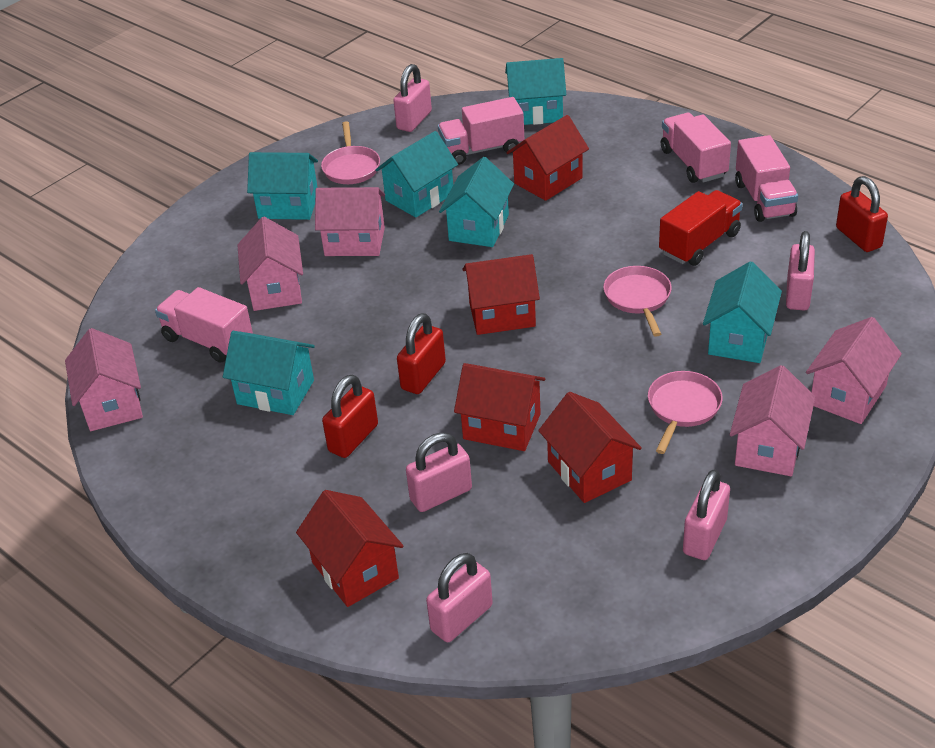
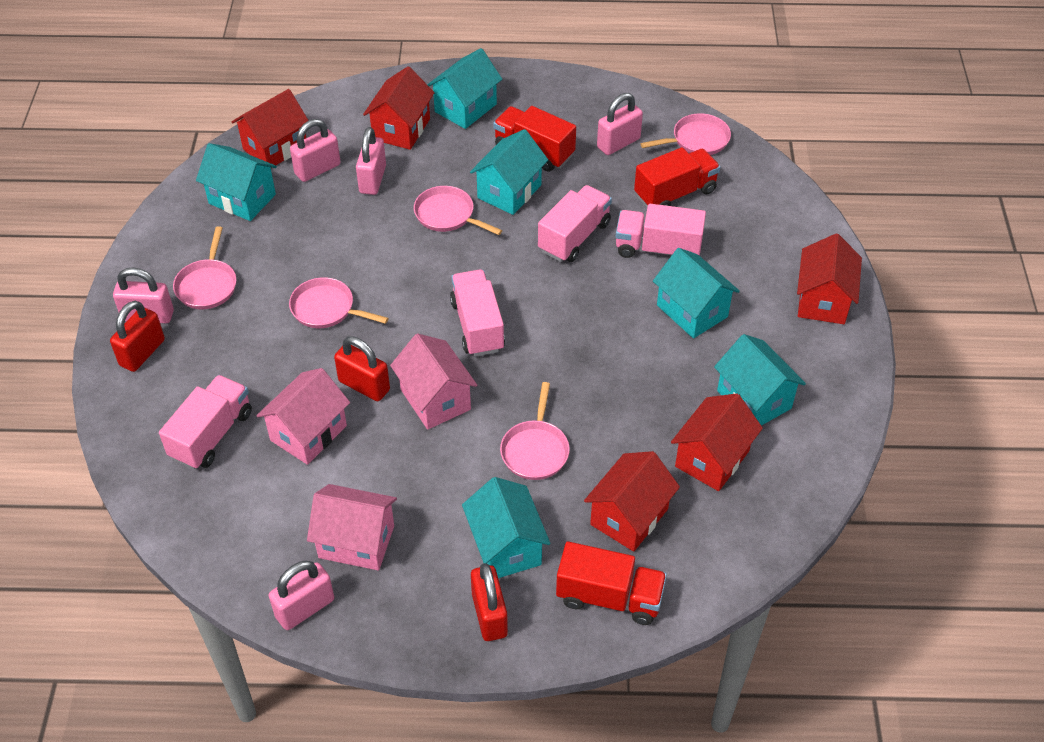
pink house: 5 -> 3
pink pan: 3 -> 5
red truck: 1 -> 3

